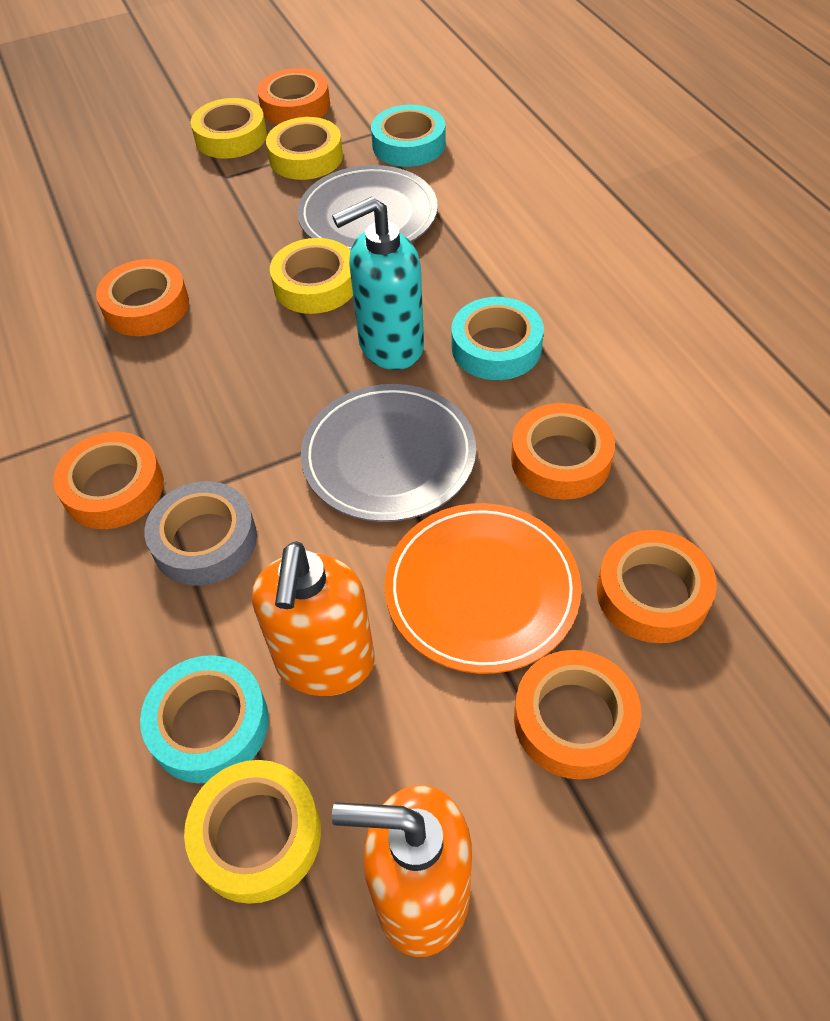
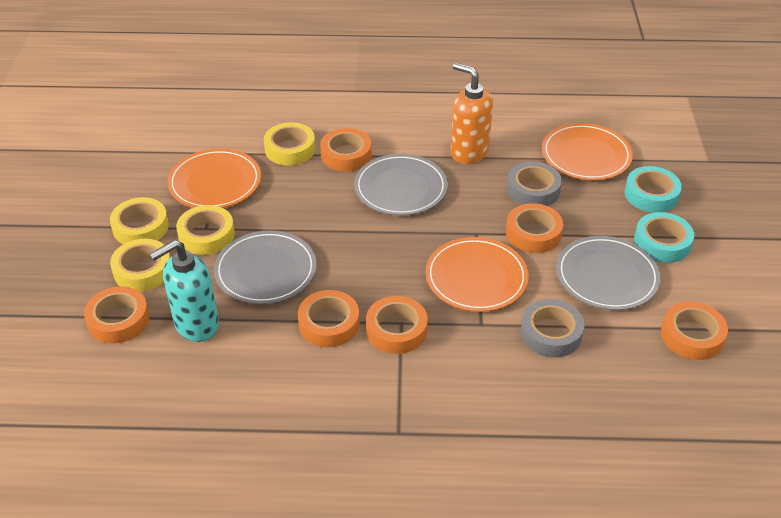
grey plate: 2 -> 3
grey tape: 1 -> 2
orange plate: 1 -> 3
orange soap dispenser: 2 -> 1
turquoise tape: 3 -> 2

